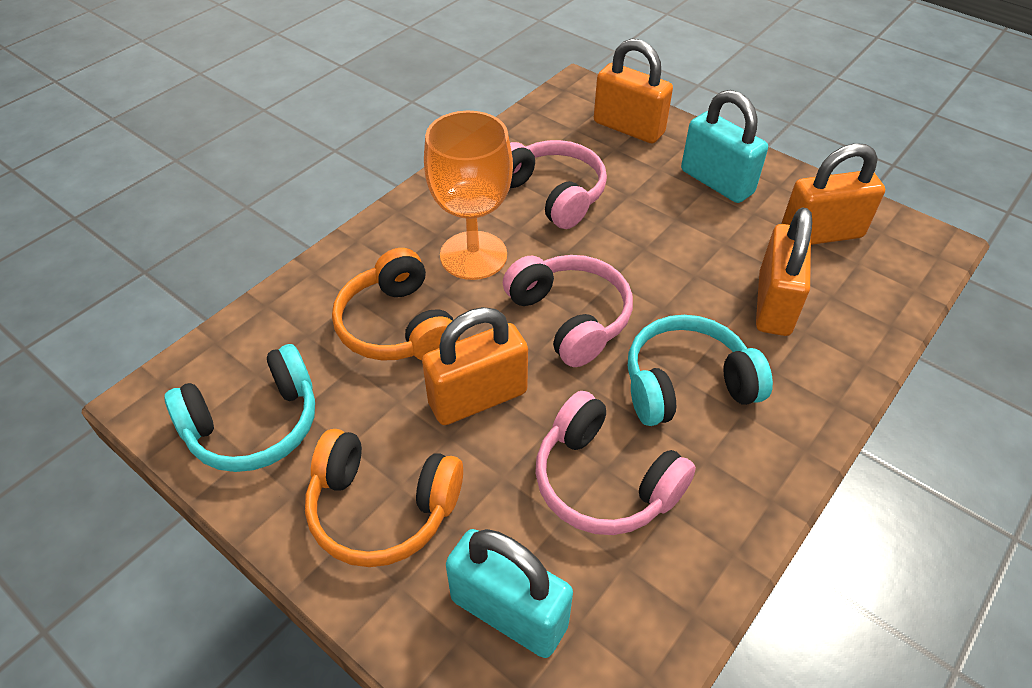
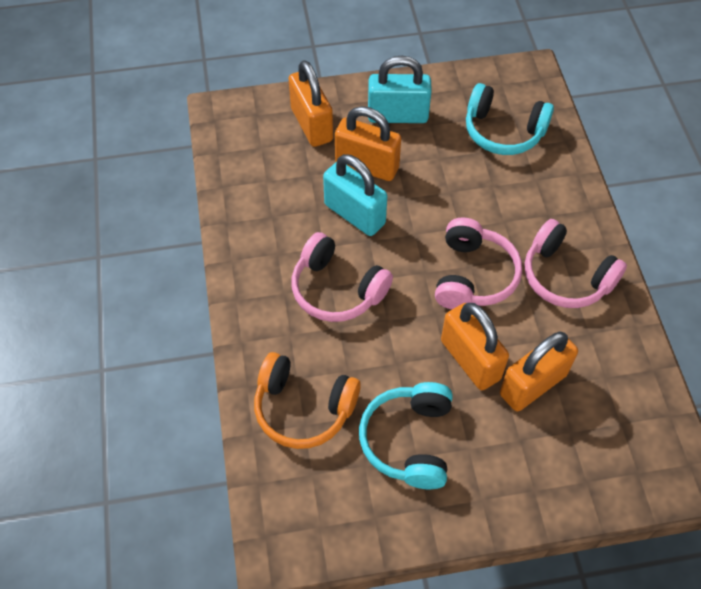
orange goblet: 1 -> 0
orange headphones: 2 -> 1

